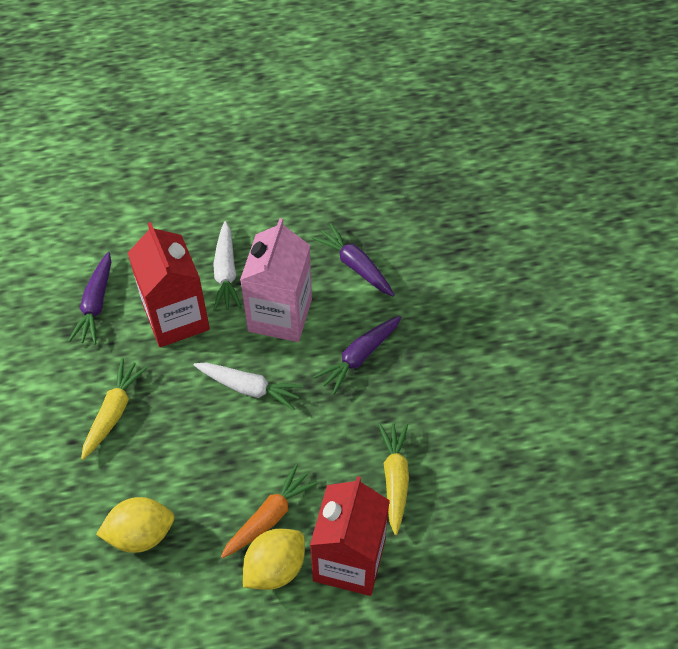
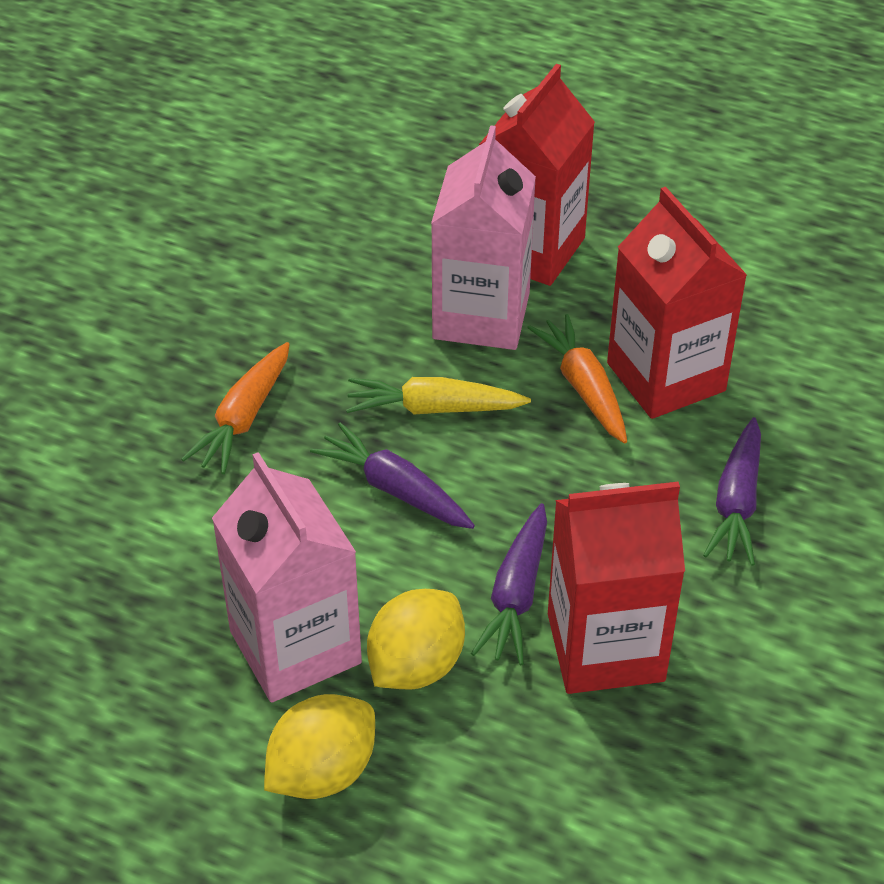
orange carrot: 1 -> 2
pink carton: 1 -> 2
red carton: 2 -> 3
white carrot: 2 -> 0
yellow carrot: 2 -> 1

